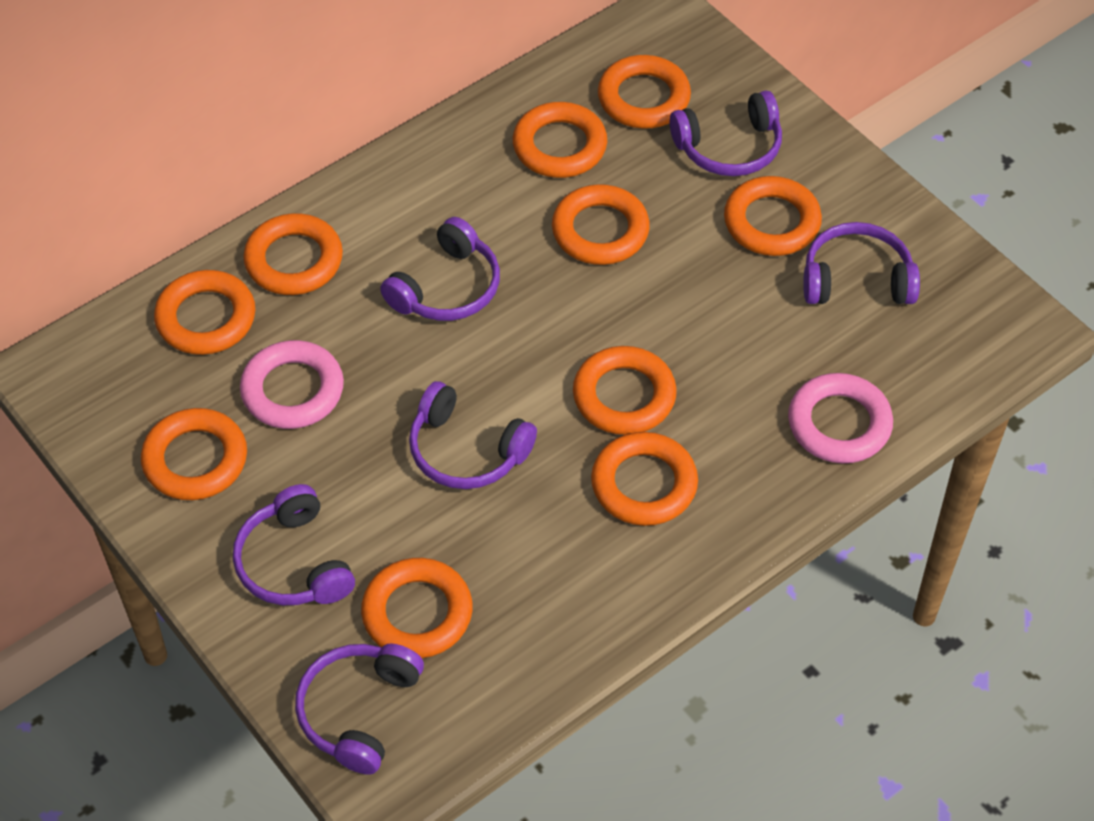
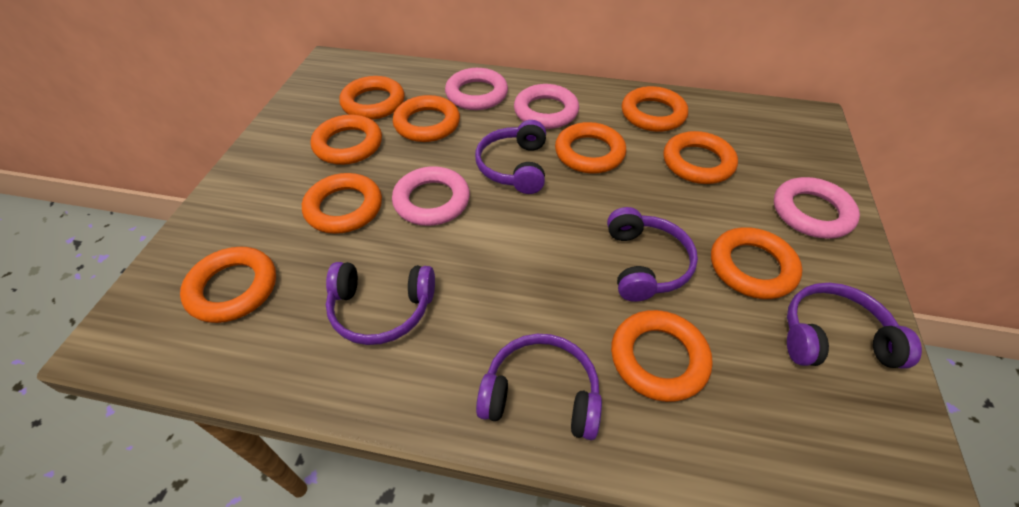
pink ring: 2 -> 4
purple headphones: 6 -> 5

